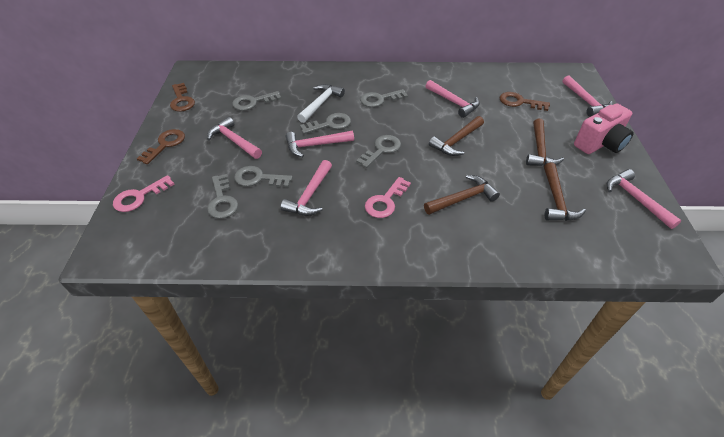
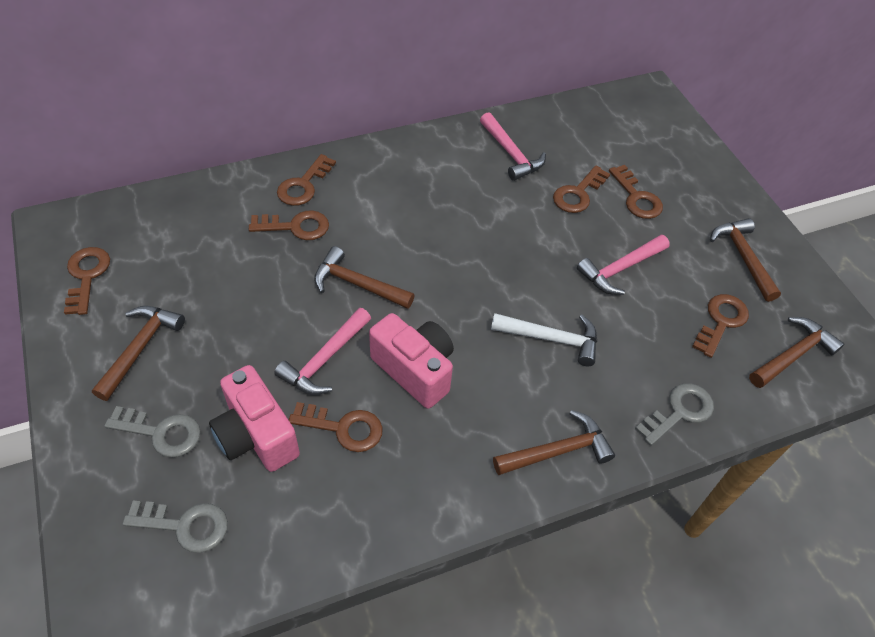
brown hammer: 4 -> 5
brown key: 3 -> 7
grey key: 6 -> 3
pink camera: 1 -> 2
pink hammer: 6 -> 3
pink key: 2 -> 0

